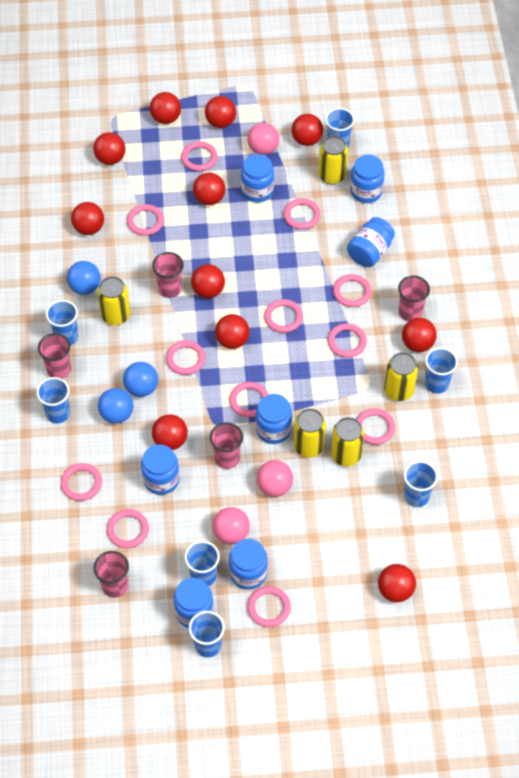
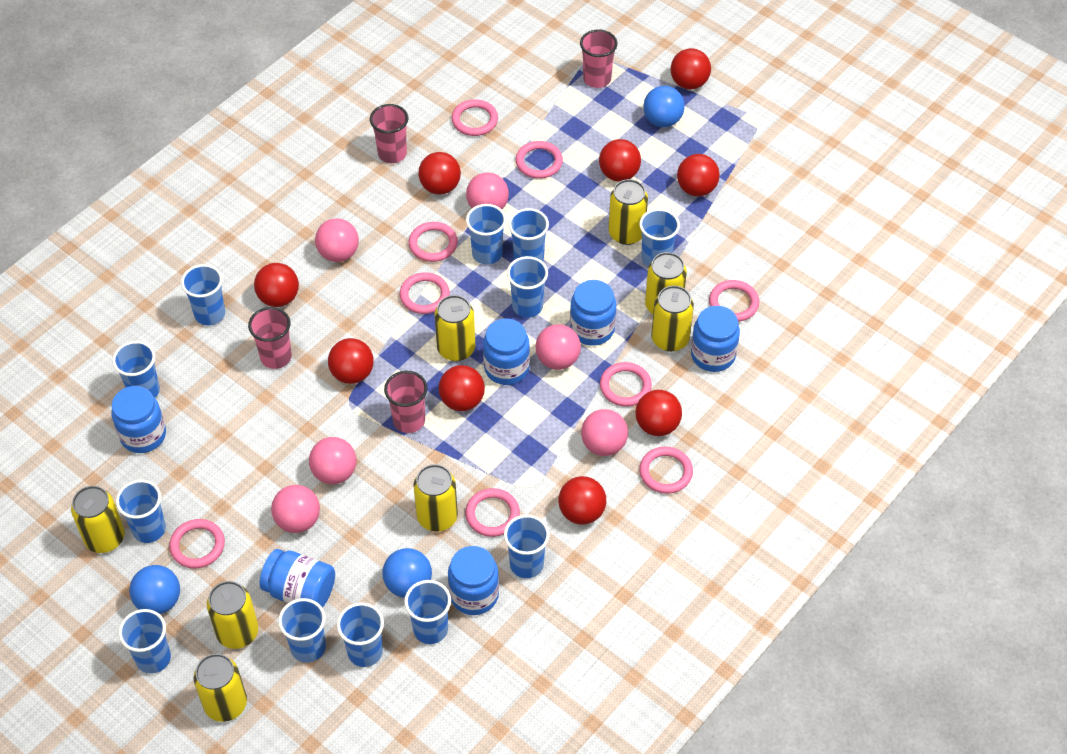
blue cup: 7 -> 12
blue jar: 7 -> 6
pink ball: 3 -> 6
pink cup: 5 -> 4
pink ring: 12 -> 9
red ball: 11 -> 9
yellow can: 5 -> 8

